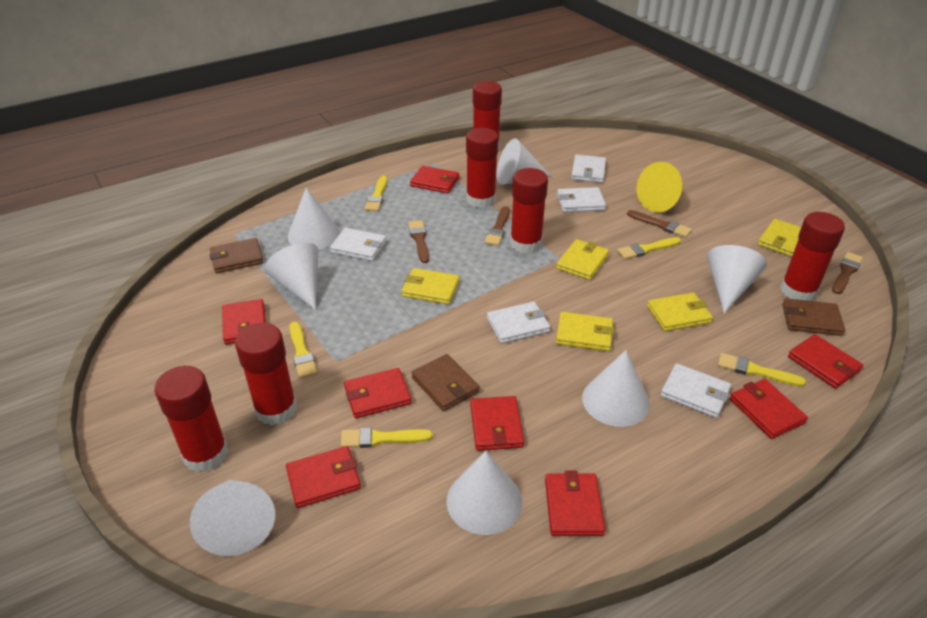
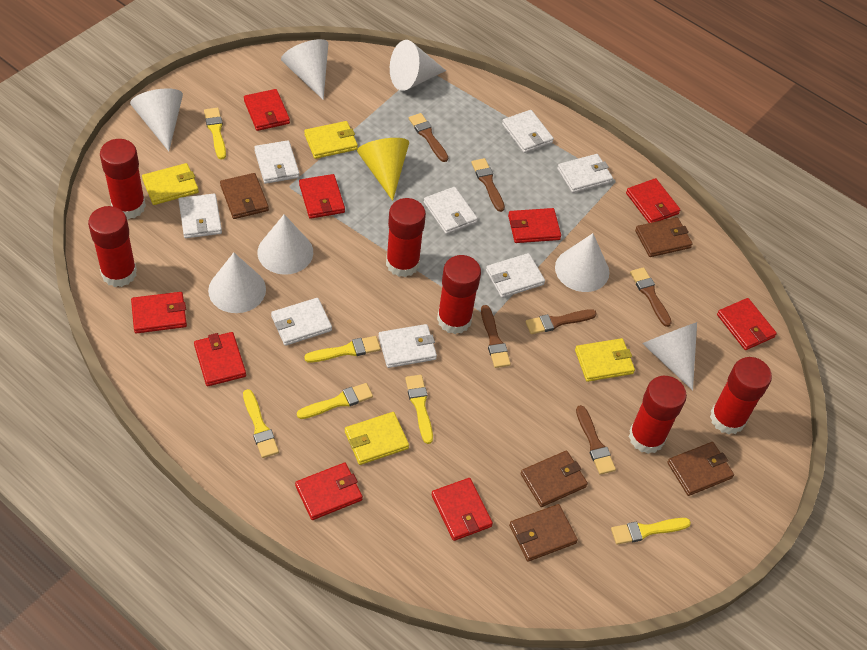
brown brush: 4 -> 6
brown wallet: 3 -> 5
red wallet: 8 -> 9
white wallet: 5 -> 8
yellow brush: 5 -> 6
yellow wallet: 5 -> 4

